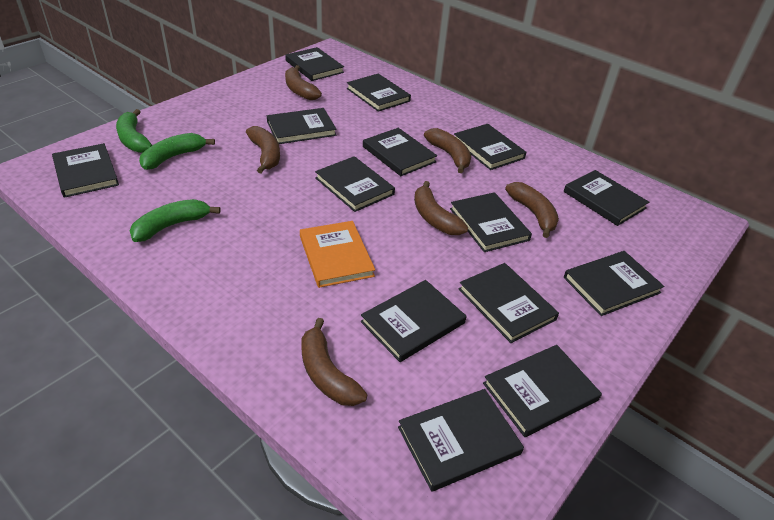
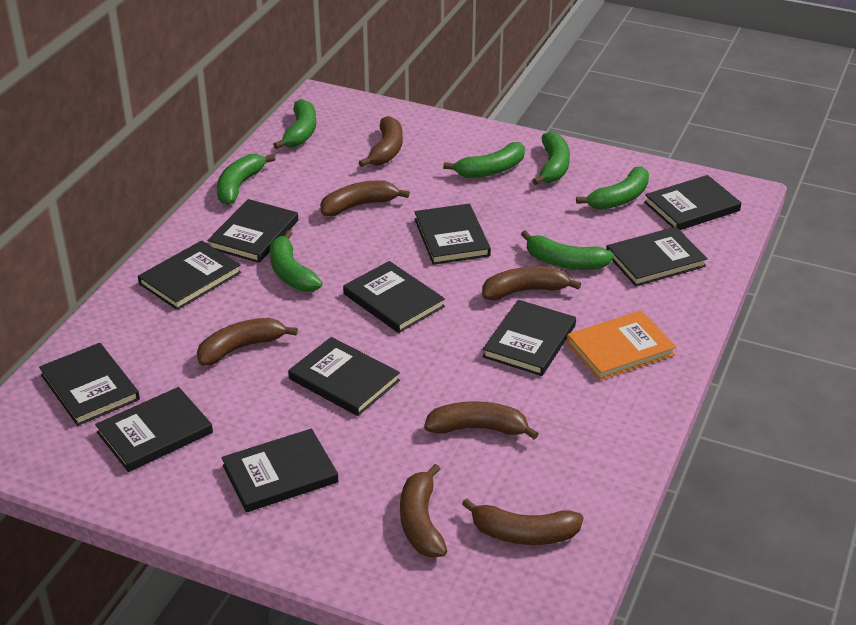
black book: 14 -> 11
brown banana: 6 -> 7
green banana: 3 -> 7

